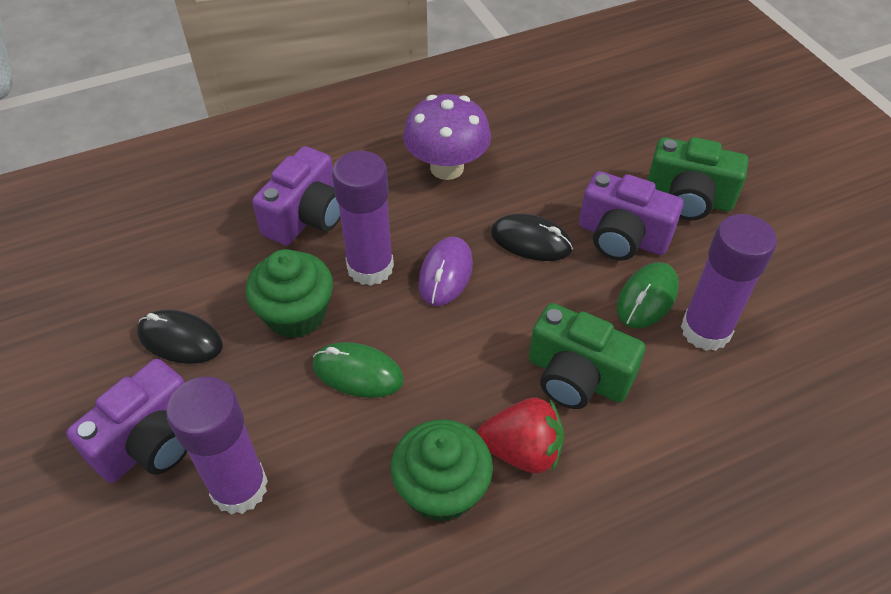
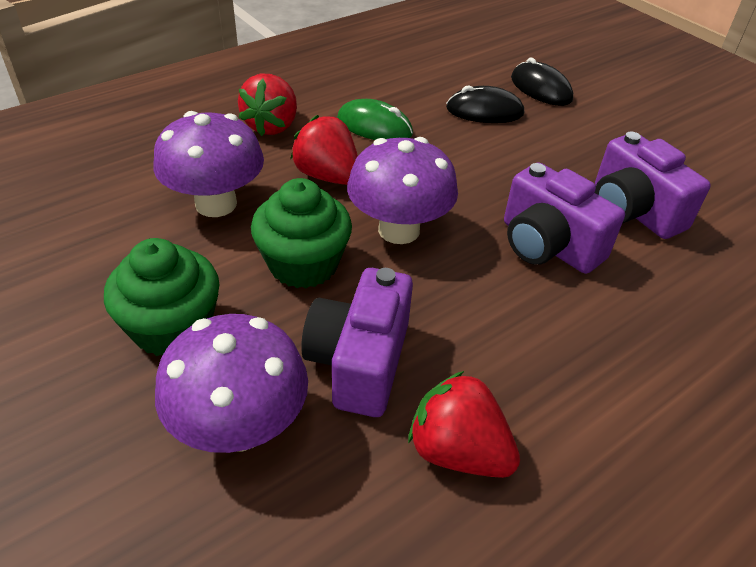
green camera: 2 -> 0
green mouse: 2 -> 1
purple glue stick: 3 -> 0
purple mouse: 1 -> 0
purple mushroom: 1 -> 3
red strawberry: 1 -> 3

